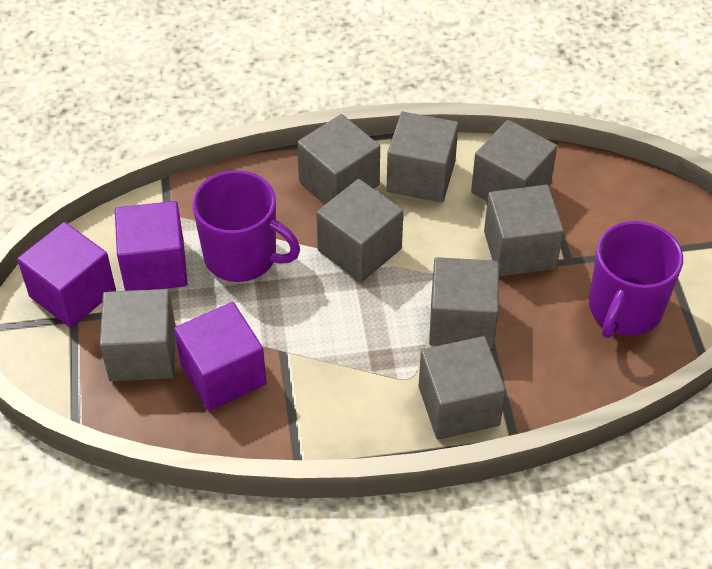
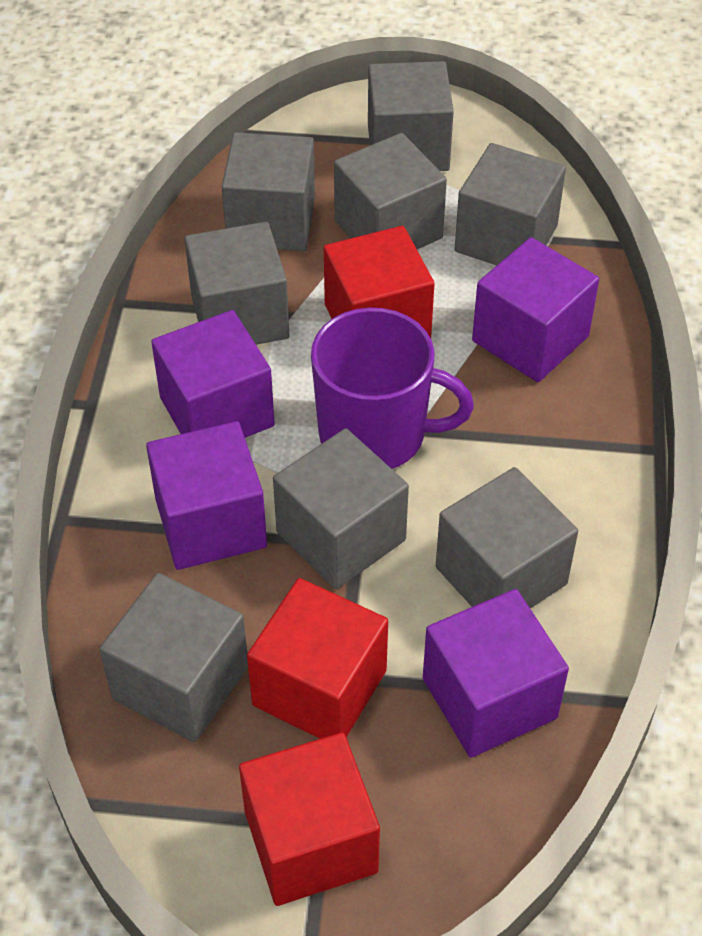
purple cube: 3 -> 4
purple mug: 2 -> 1
red cube: 0 -> 3

